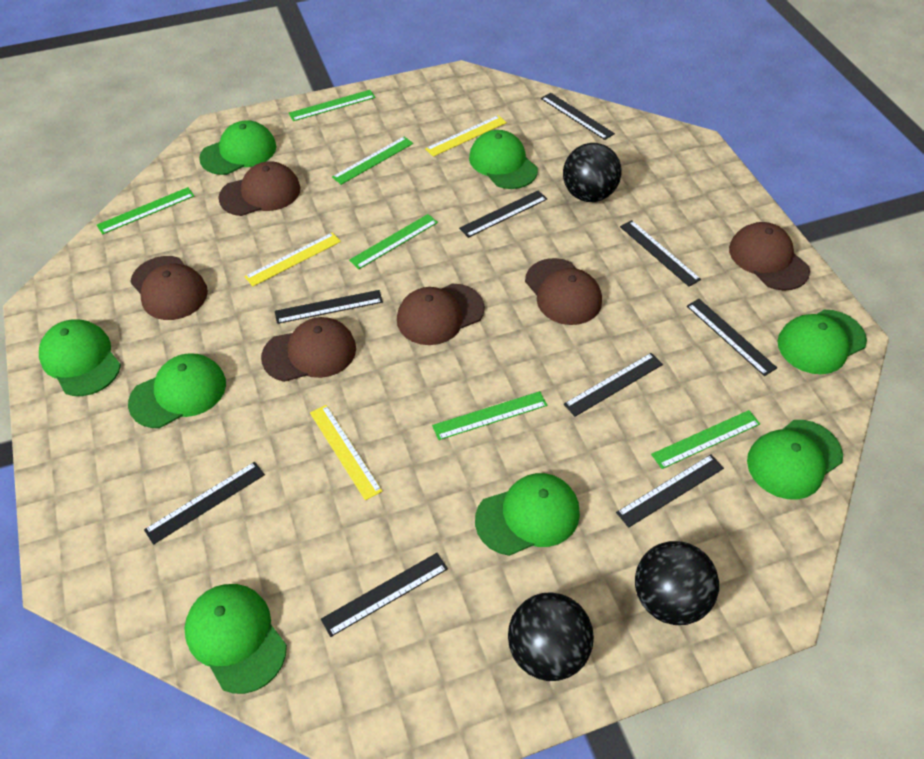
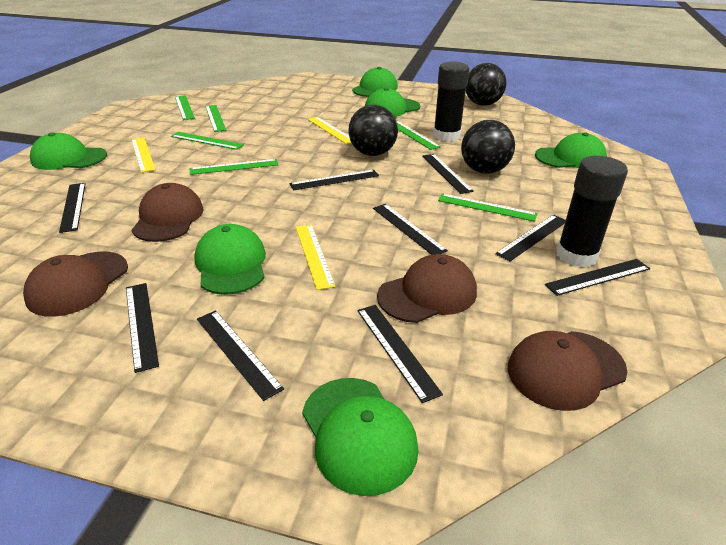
black glue stick: 0 -> 2
brown cap: 6 -> 4
green cap: 8 -> 6

